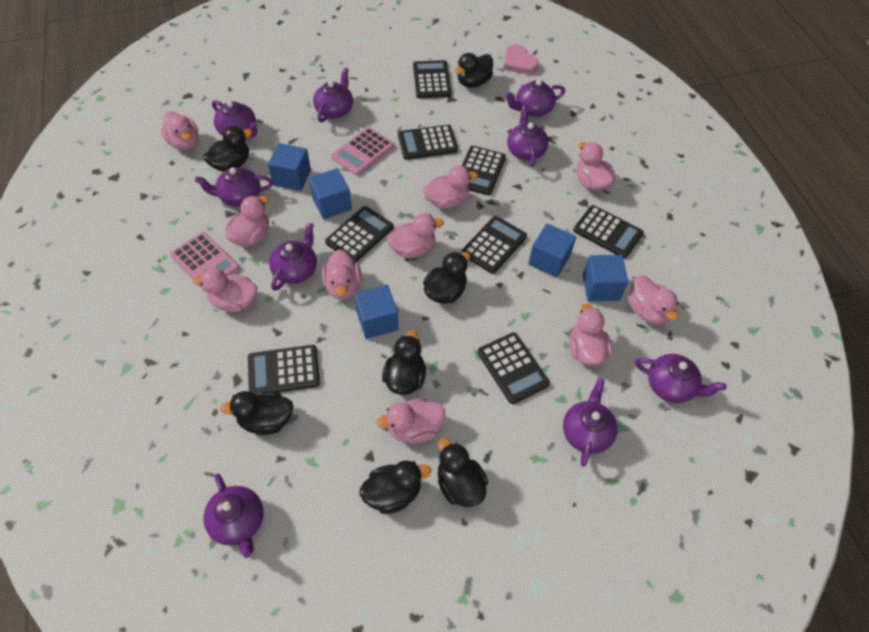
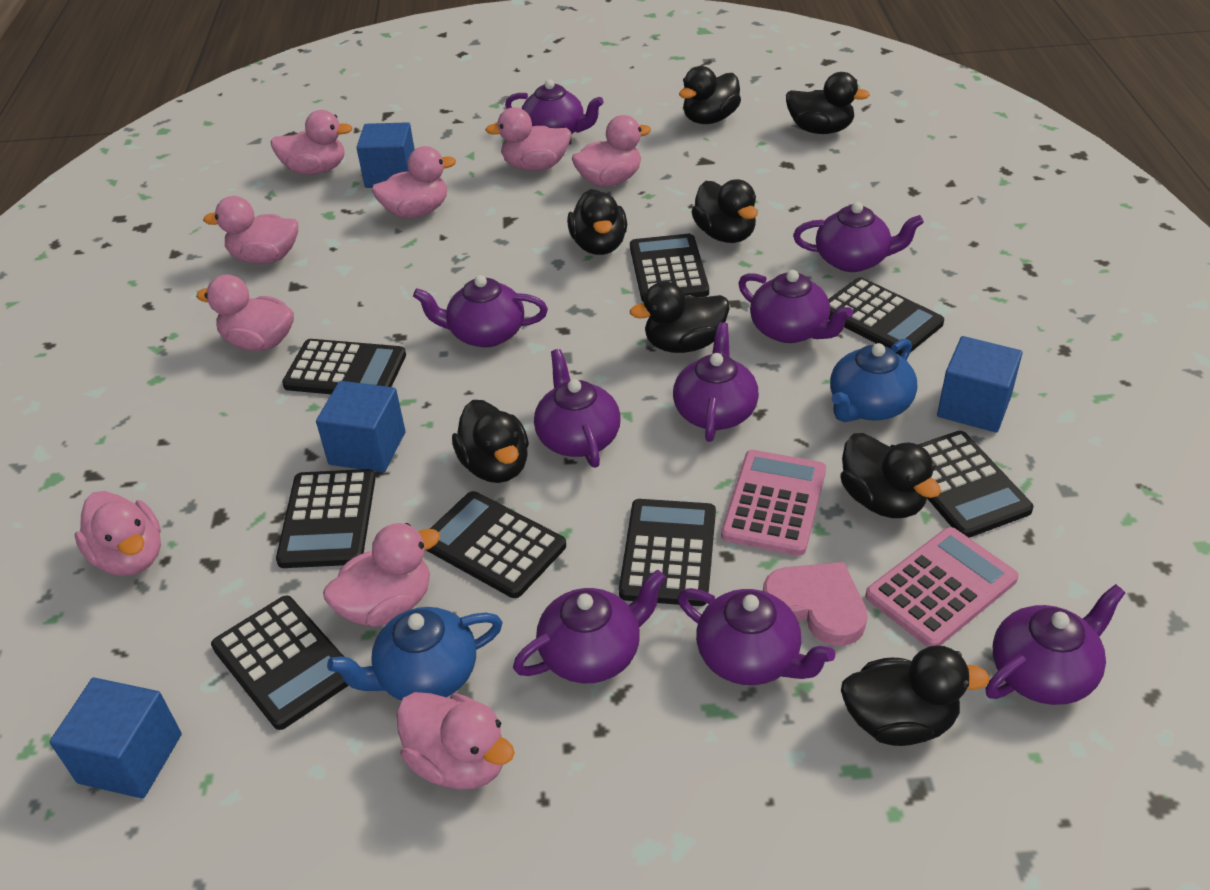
black duck: 7 -> 8
blue cube: 5 -> 4
blue teapot: 0 -> 2
pink duck: 10 -> 9

